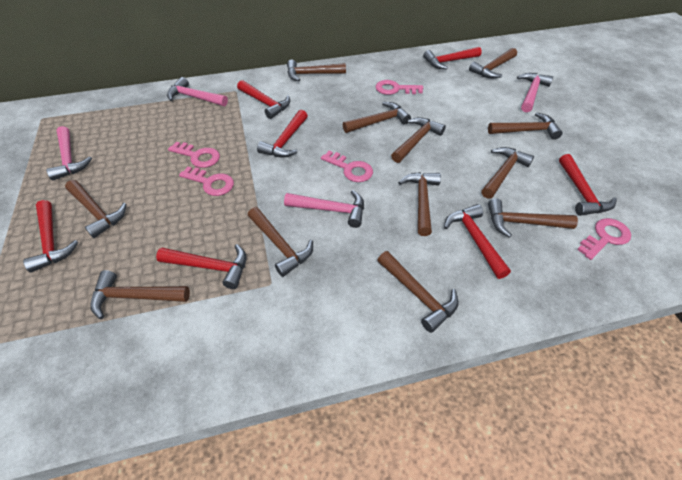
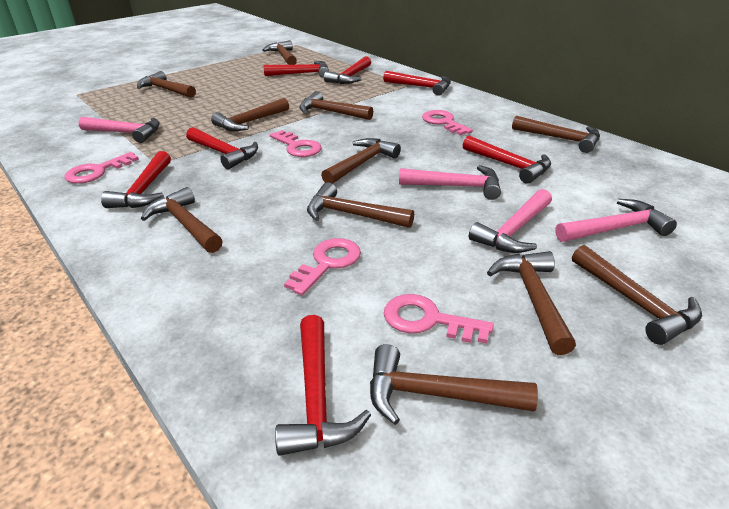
brown hammer: 12 -> 11

